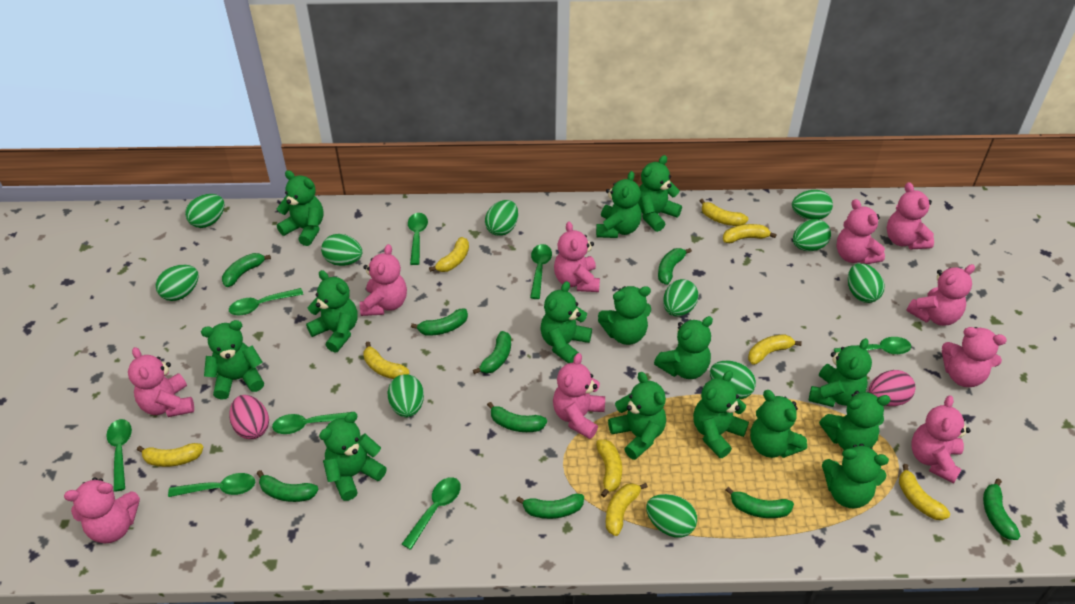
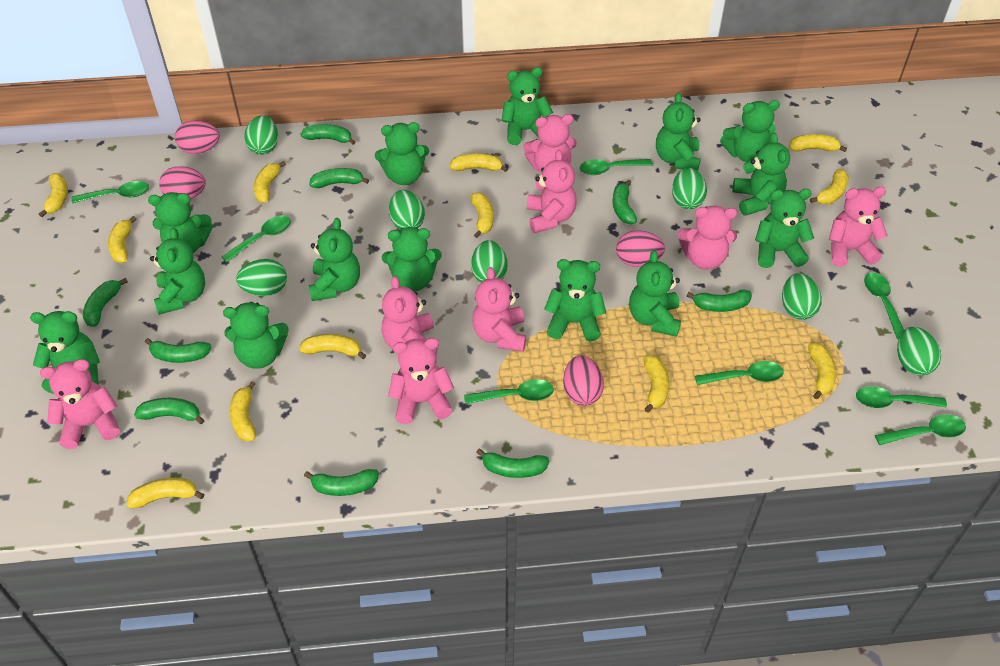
green egg: 11 -> 7
green teddy bear: 15 -> 14
pink egg: 2 -> 4
pink teddy bear: 10 -> 8
yellow banana: 9 -> 12

